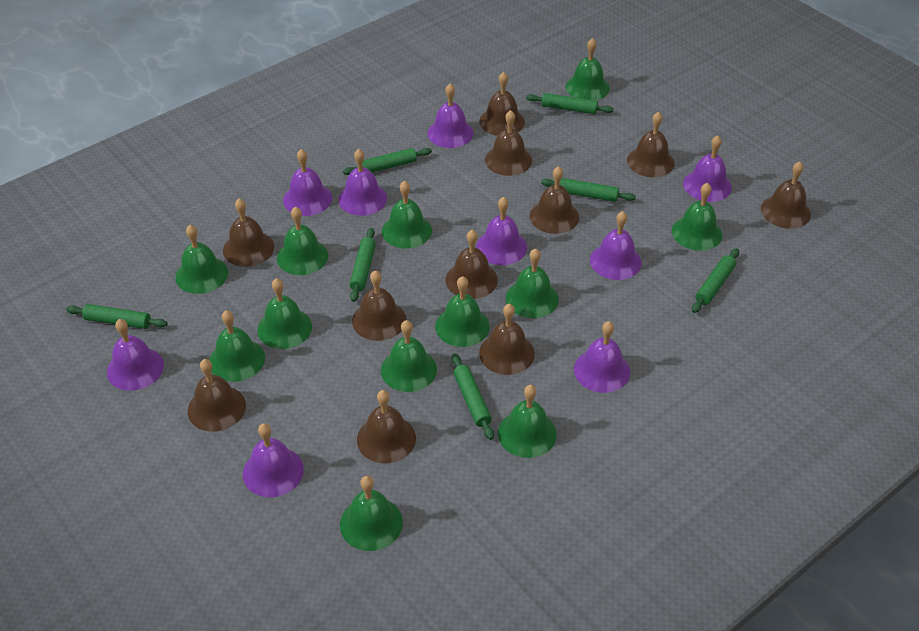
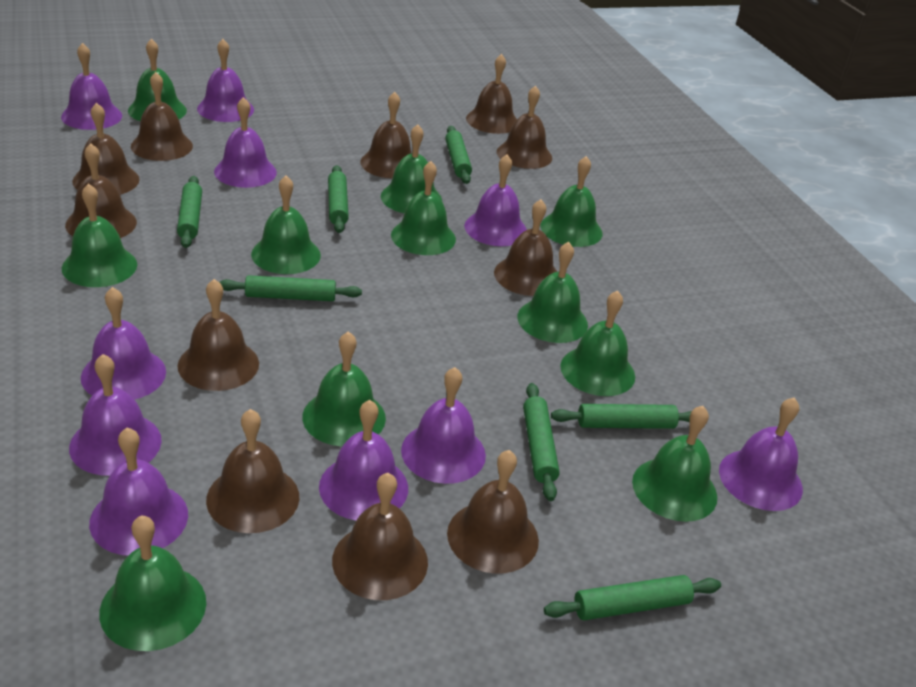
green bell: 12 -> 11
purple bell: 9 -> 10

